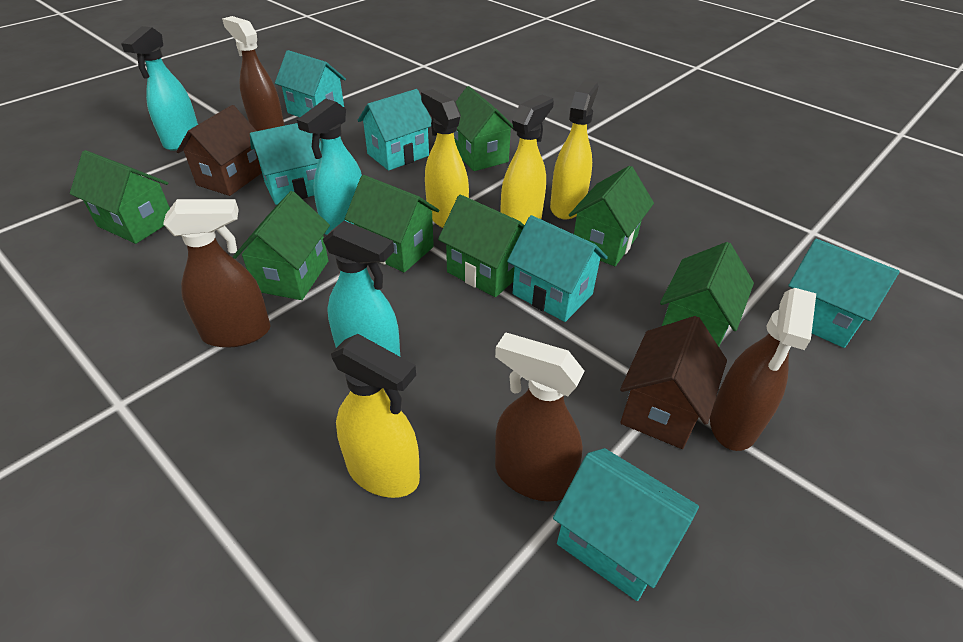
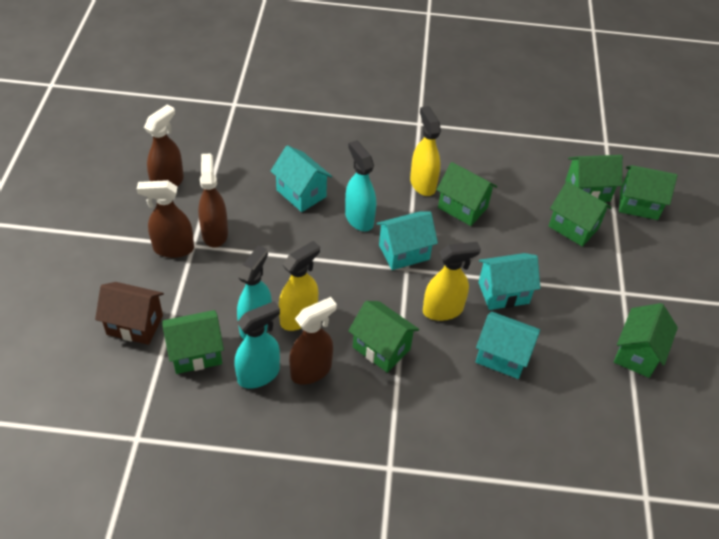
brown house: 2 -> 1
turquoise house: 6 -> 4
yellow spray bottle: 4 -> 3

